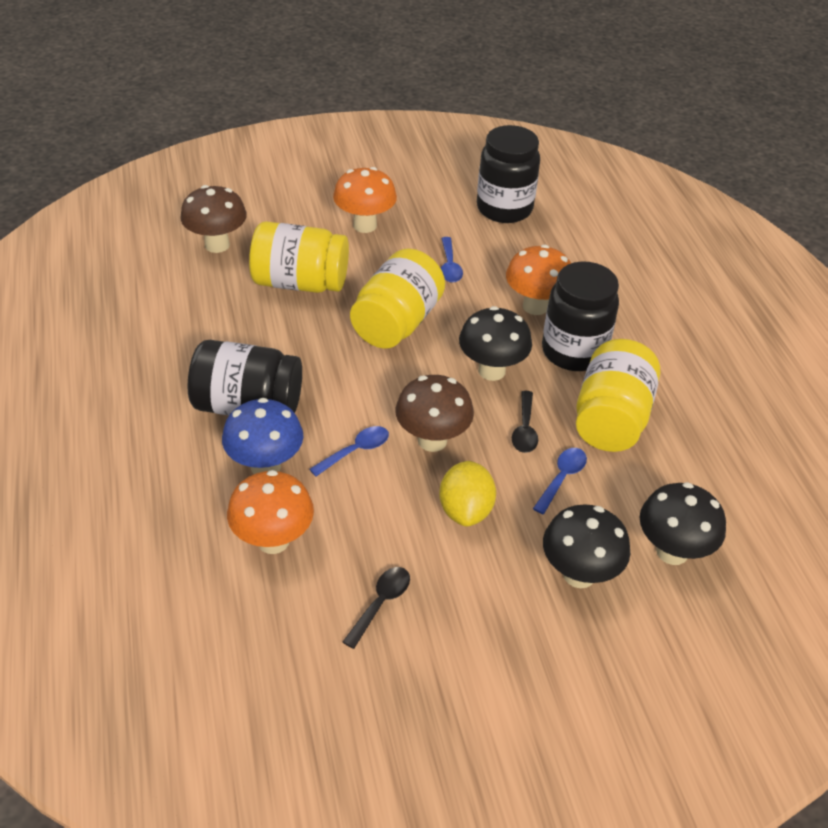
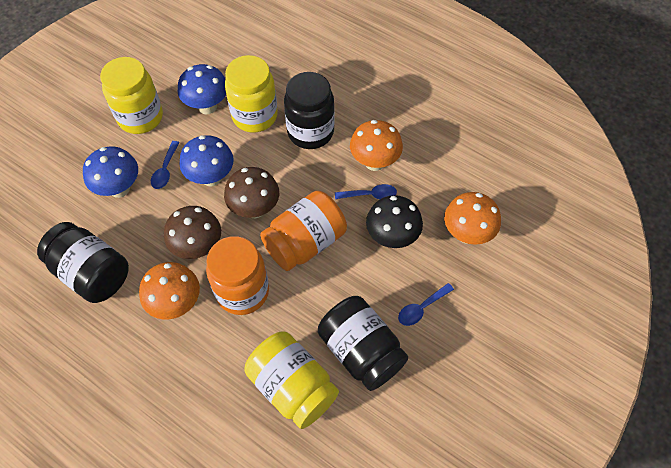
black mushroom: 3 -> 1
black spoon: 2 -> 0
blue mushroom: 1 -> 3
orange jar: 0 -> 2
yellow lemon: 1 -> 0

